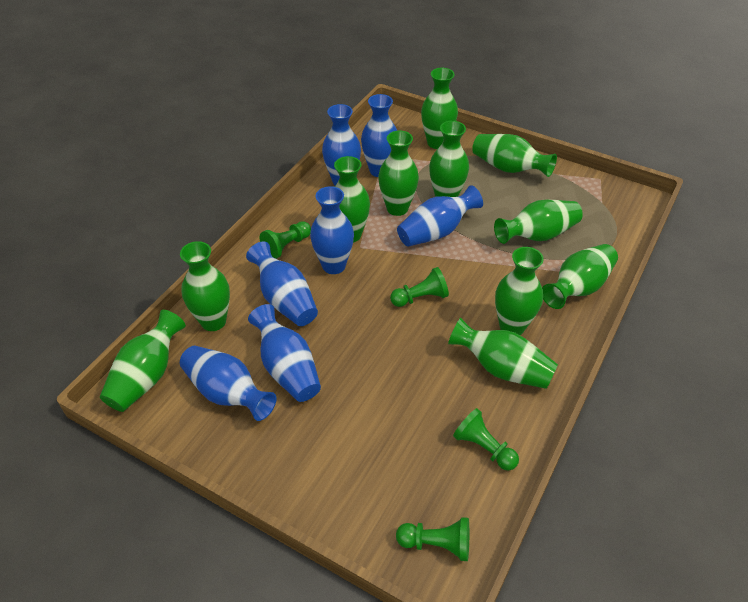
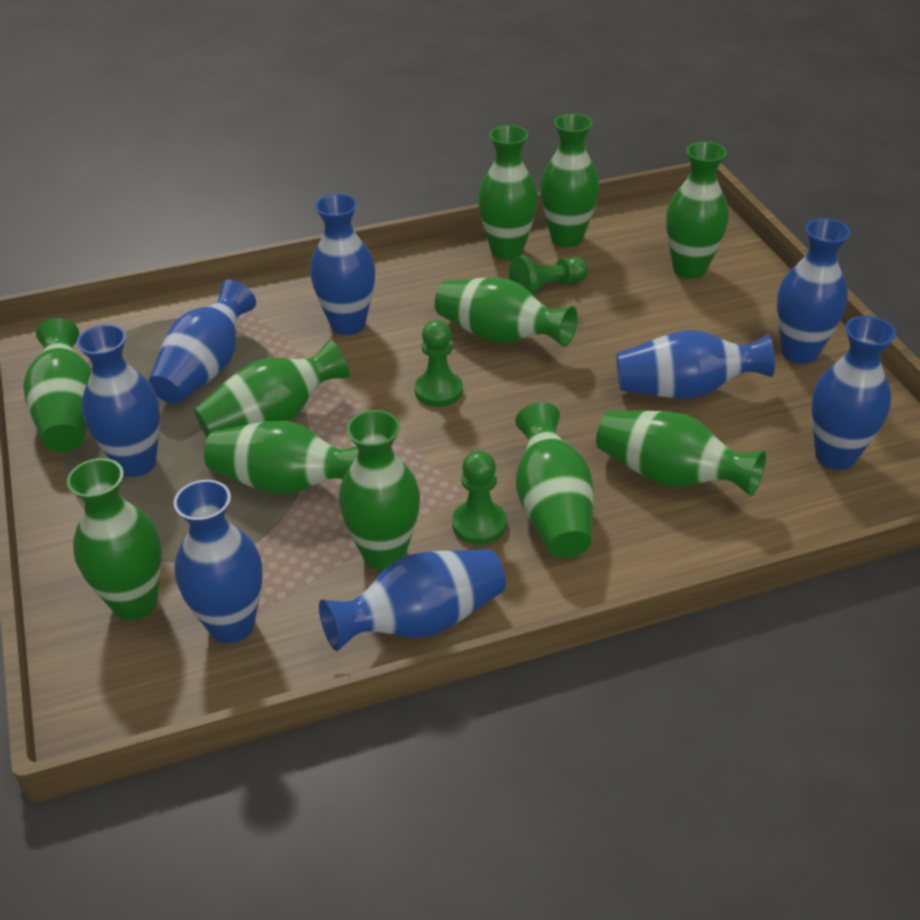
blue vase: 7 -> 8
green pawn: 4 -> 3

